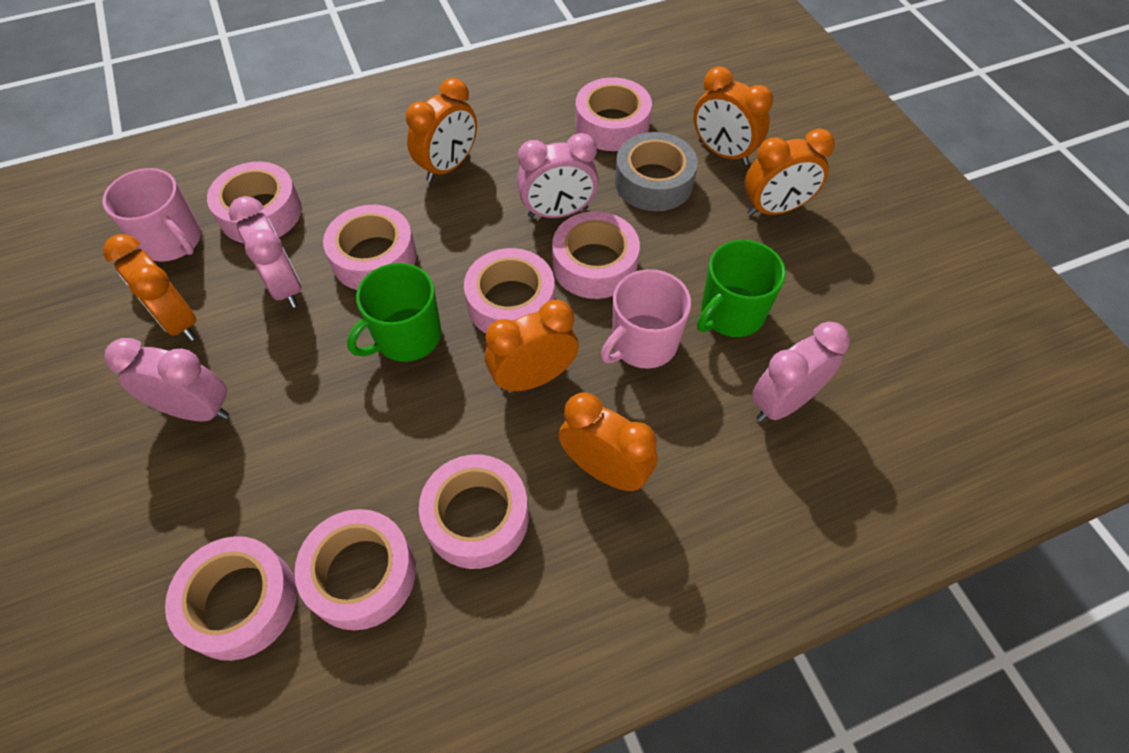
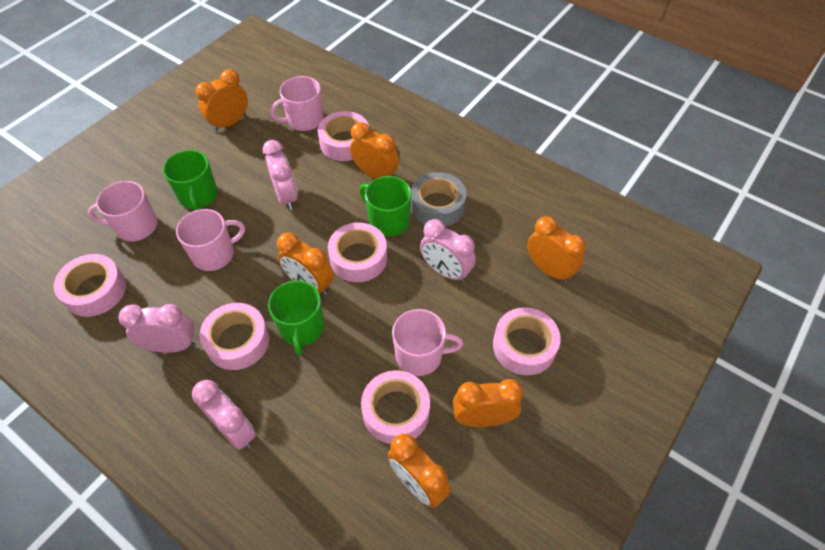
green mug: 2 -> 3
pink mug: 2 -> 4
pink tape: 8 -> 6

